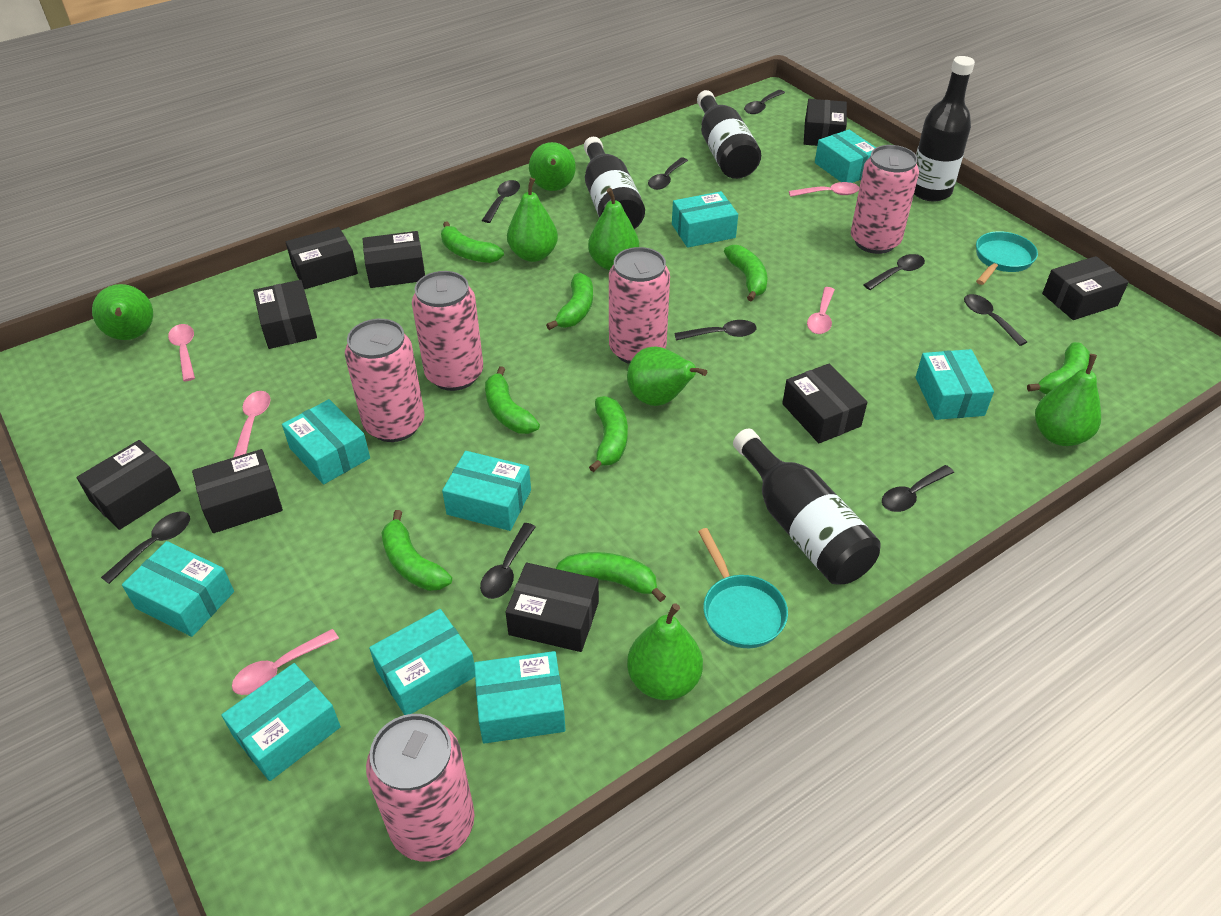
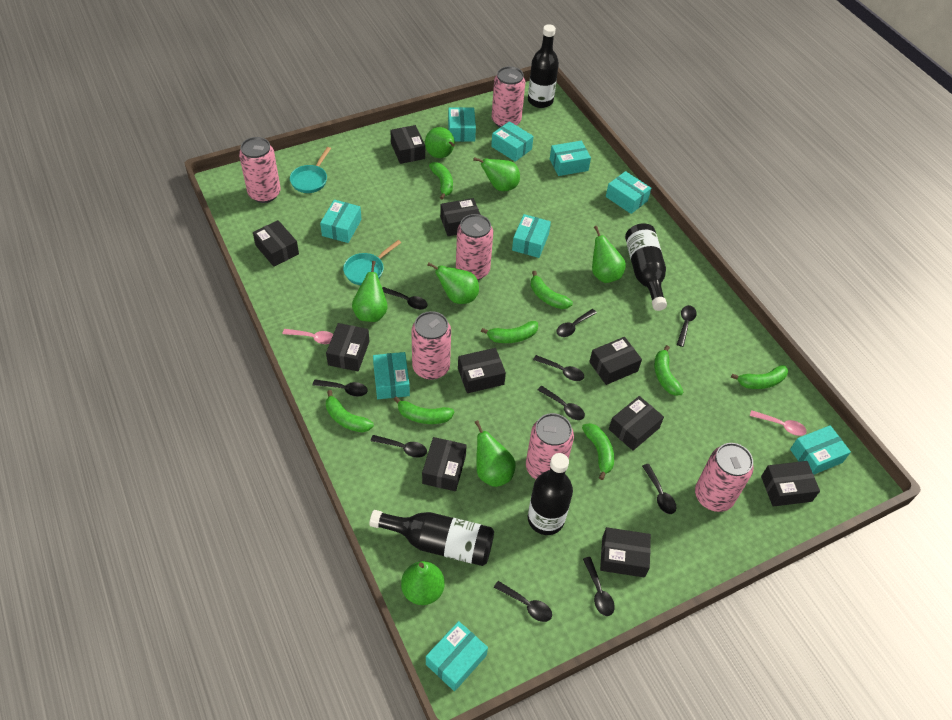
black box: 9 -> 10
black spoon: 9 -> 10
pink can: 5 -> 6
pink spoon: 5 -> 2

